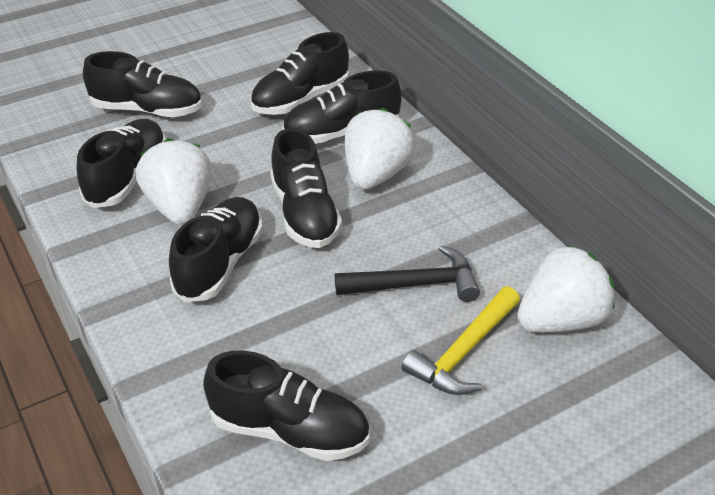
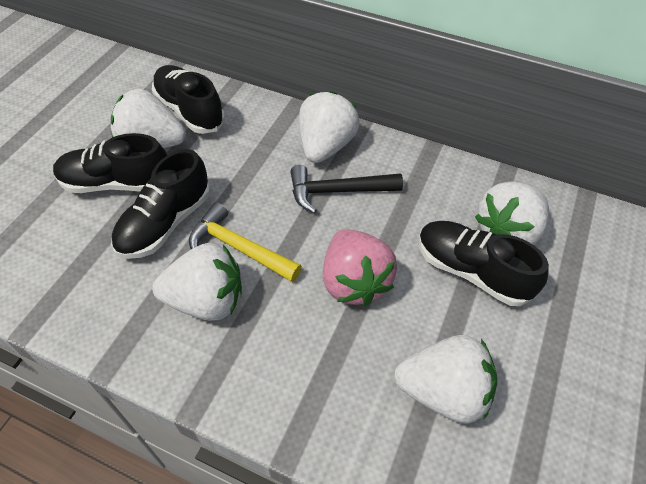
black shoe: 7 -> 4
pink strawberry: 0 -> 1
white strawberry: 3 -> 5

